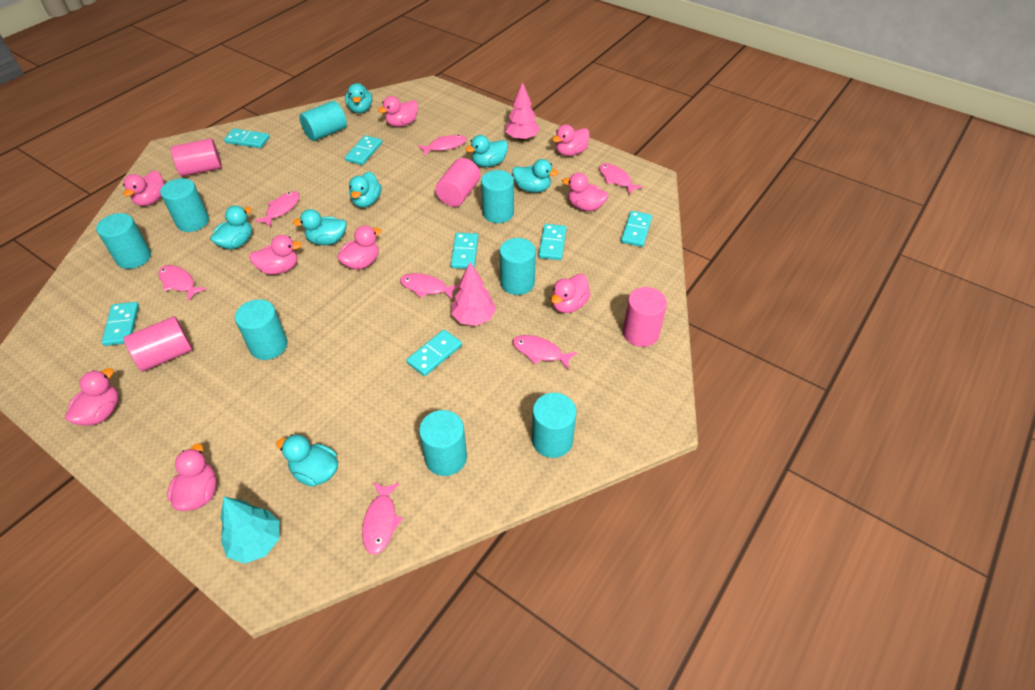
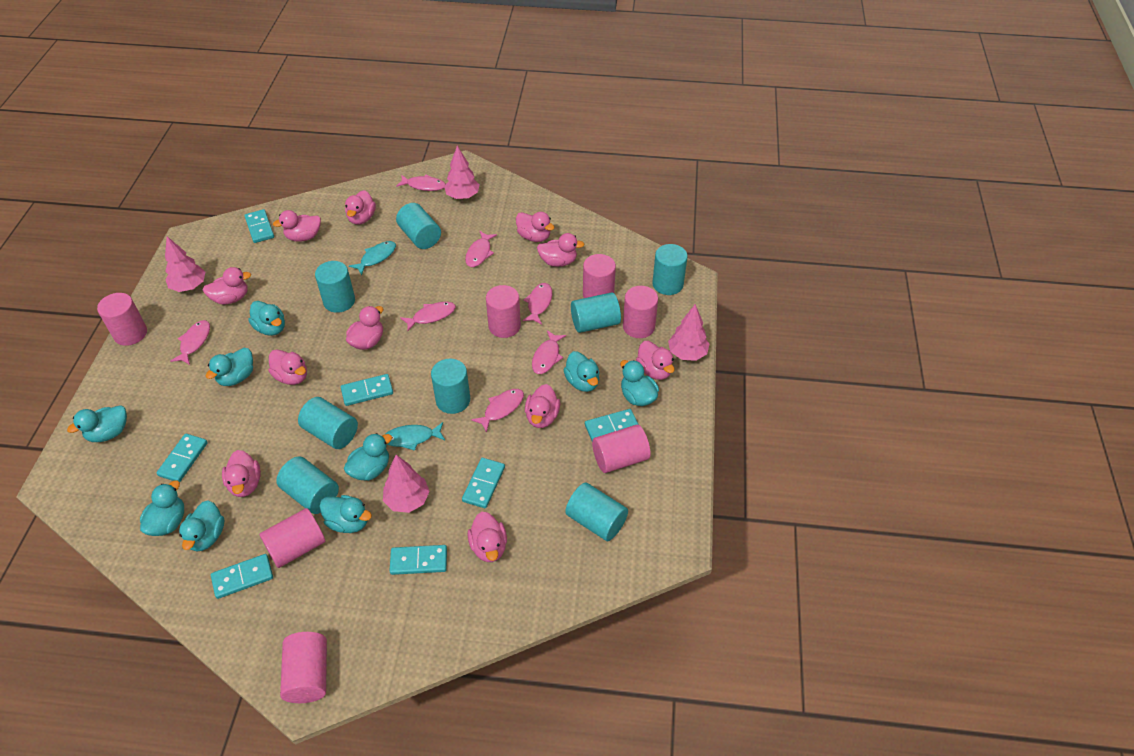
pink cylinder: 4 -> 7
pink duck: 9 -> 11
pink tree: 2 -> 4
turquoise duck: 7 -> 9
turquoise fish: 0 -> 2
turquoise tree: 1 -> 0

